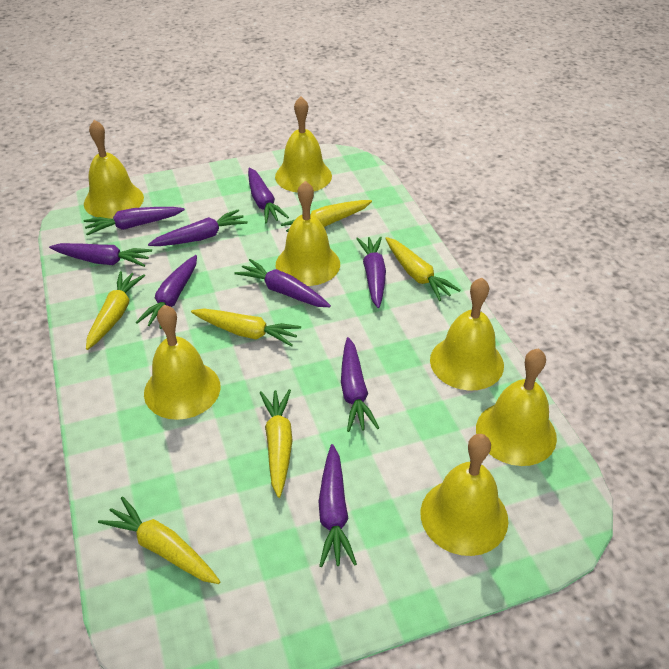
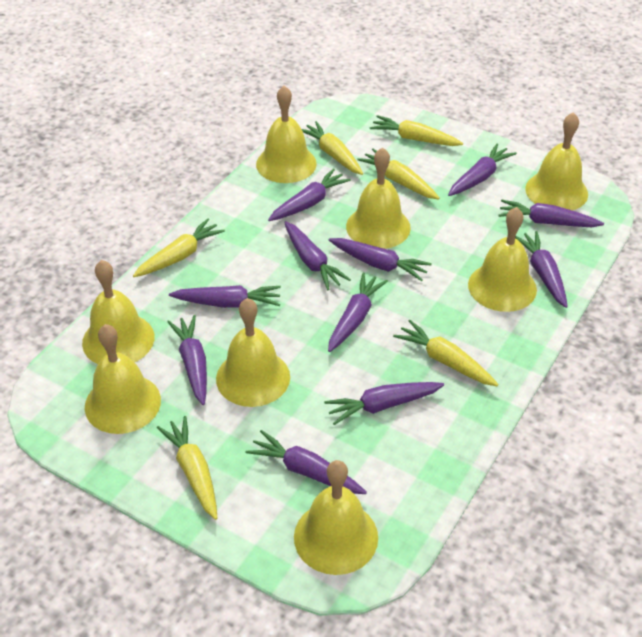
purple carrot: 9 -> 11
yellow bell: 7 -> 8

